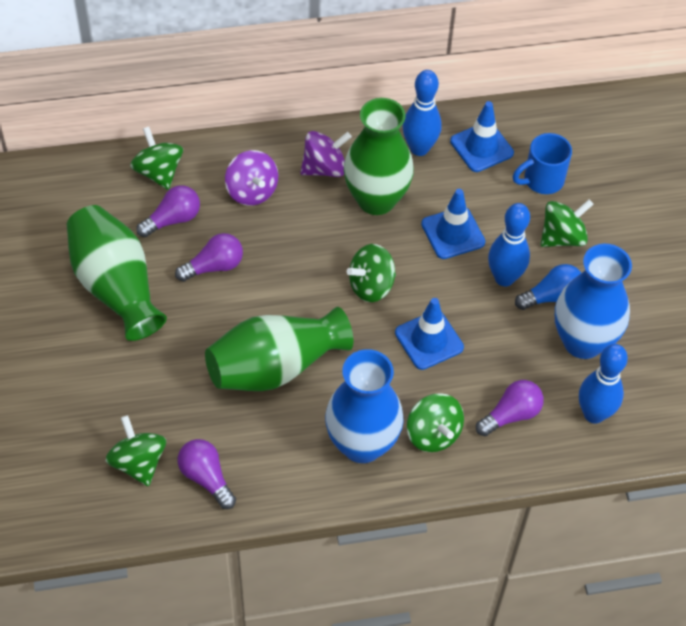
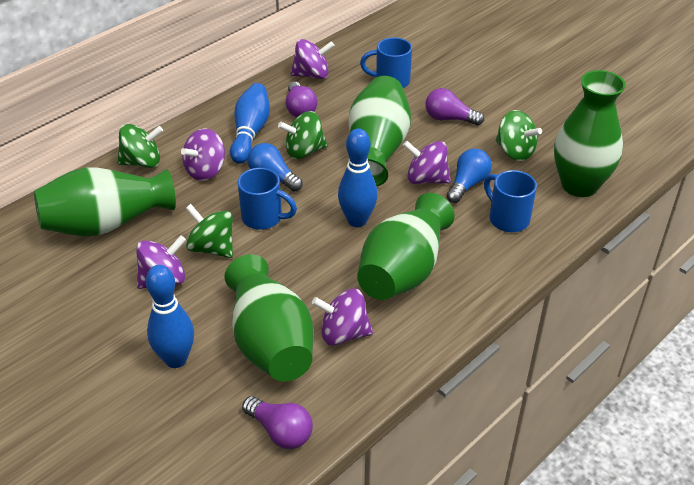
blue light bulb: 1 -> 2
blue mug: 1 -> 3
blue traffic cone: 3 -> 0
blue vase: 2 -> 0
green spinning top: 5 -> 4
green vase: 3 -> 5
purple light bulb: 4 -> 3
purple spinning top: 2 -> 5

